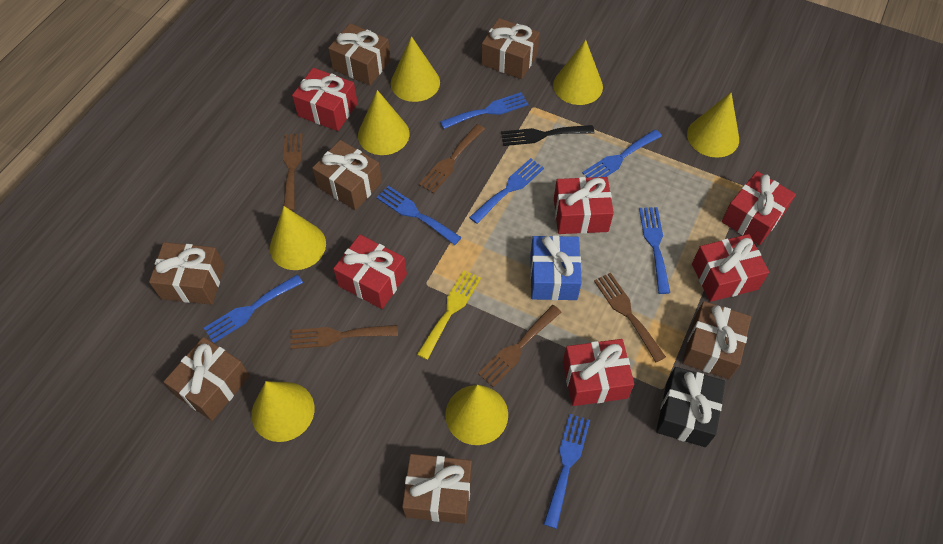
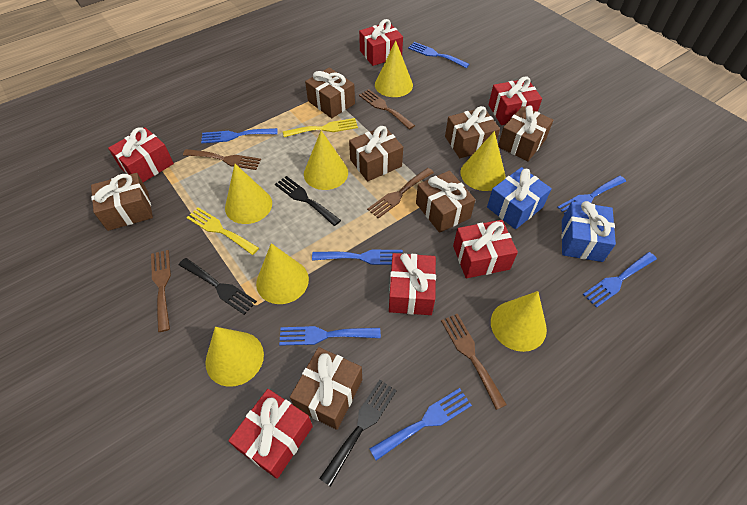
black fork: 1 -> 3
black gift: 1 -> 0
blue gift: 1 -> 2
yellow fork: 1 -> 2

